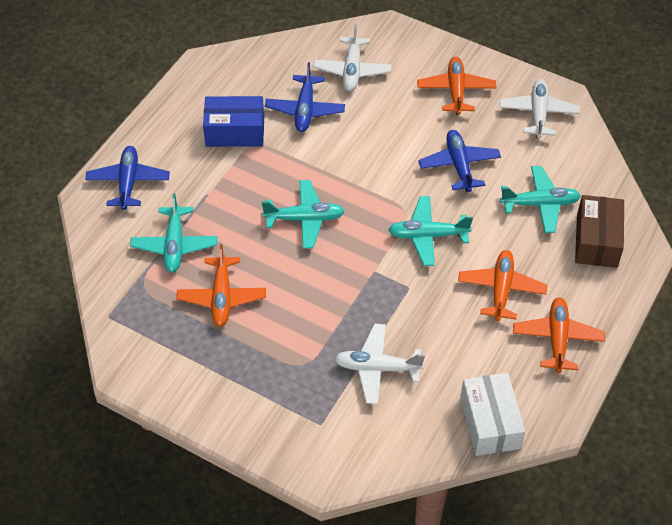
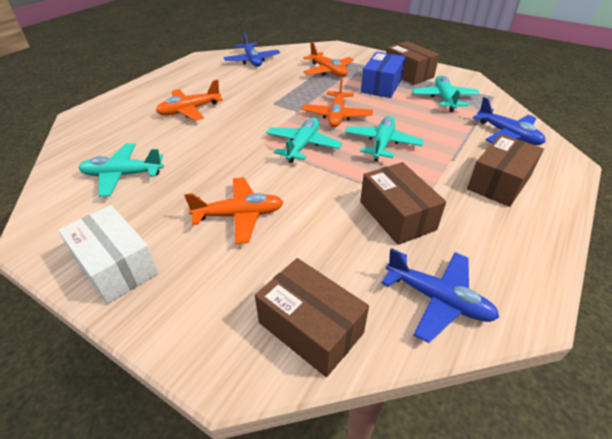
brown box: 1 -> 4
white plane: 3 -> 0

